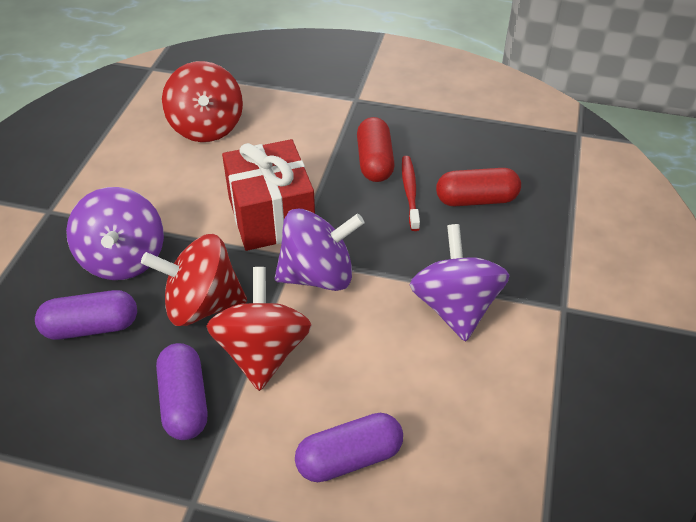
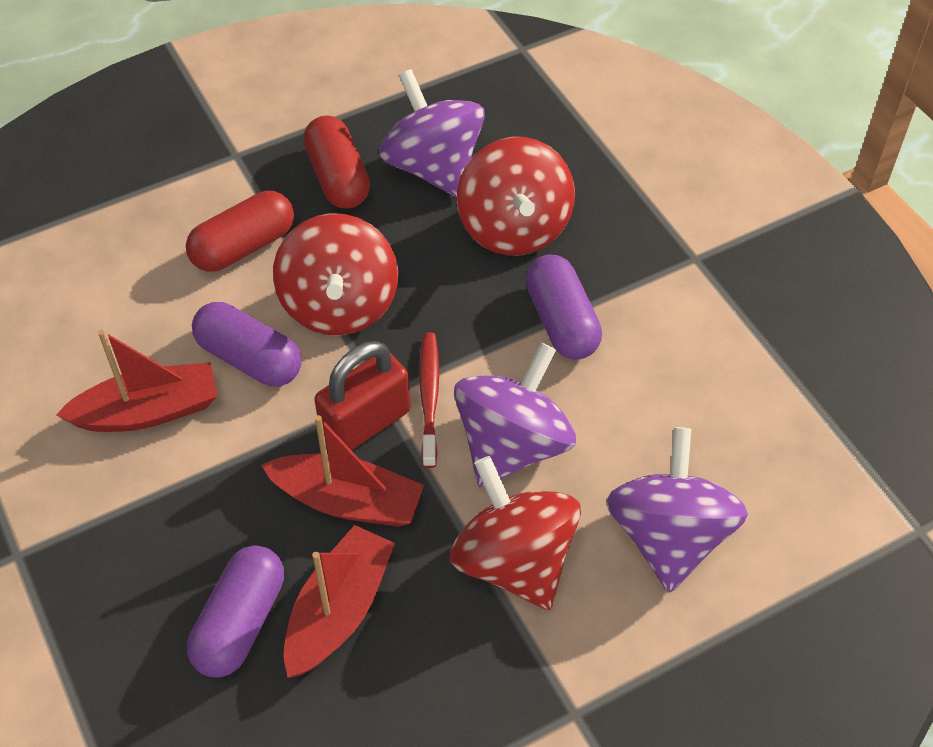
red boat: 0 -> 3
red gift: 1 -> 0
red padlock: 0 -> 1

